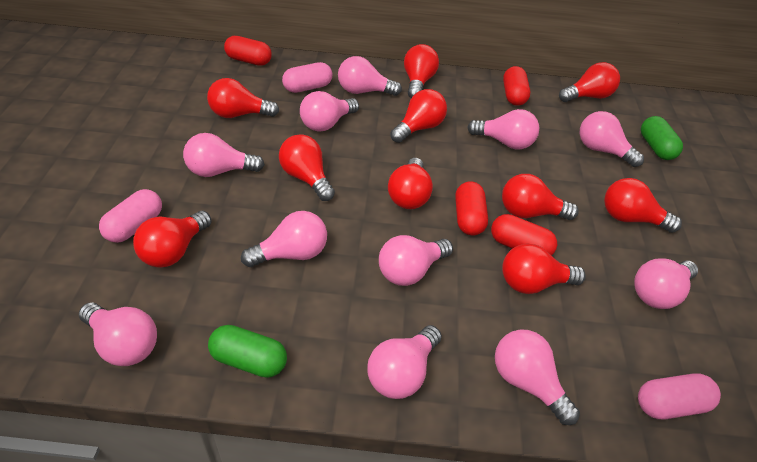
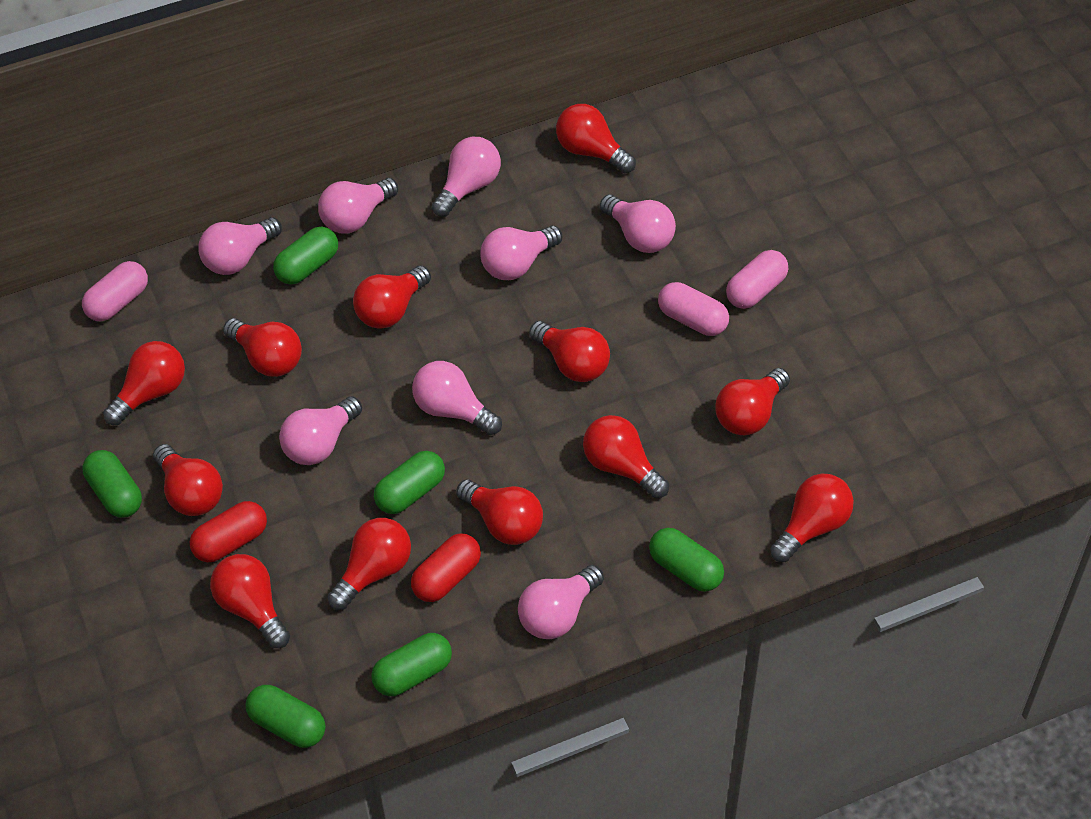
green capsule: 2 -> 6
pink light bulb: 11 -> 8
red capsule: 4 -> 2
red light bulb: 10 -> 12

